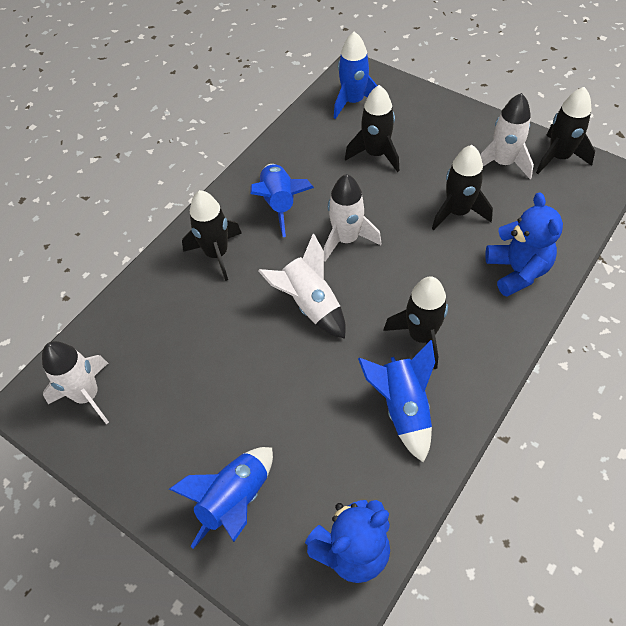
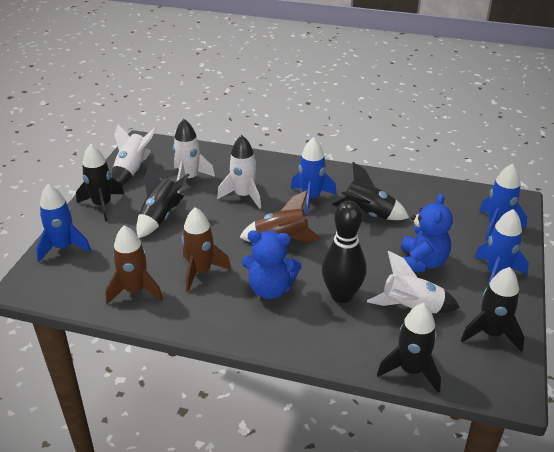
black bowling pin: 0 -> 1
brown rocket: 0 -> 3

